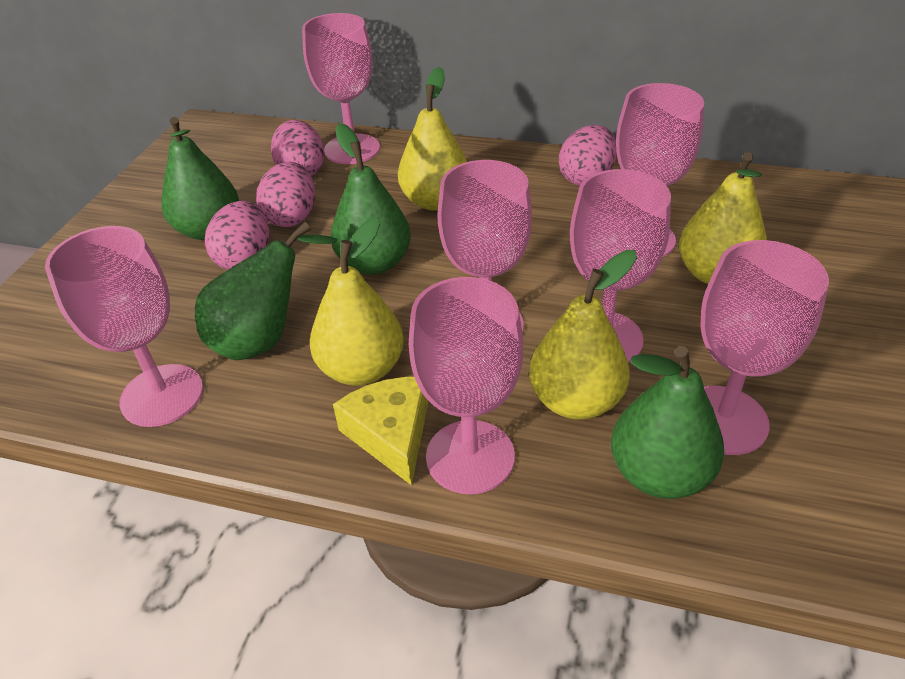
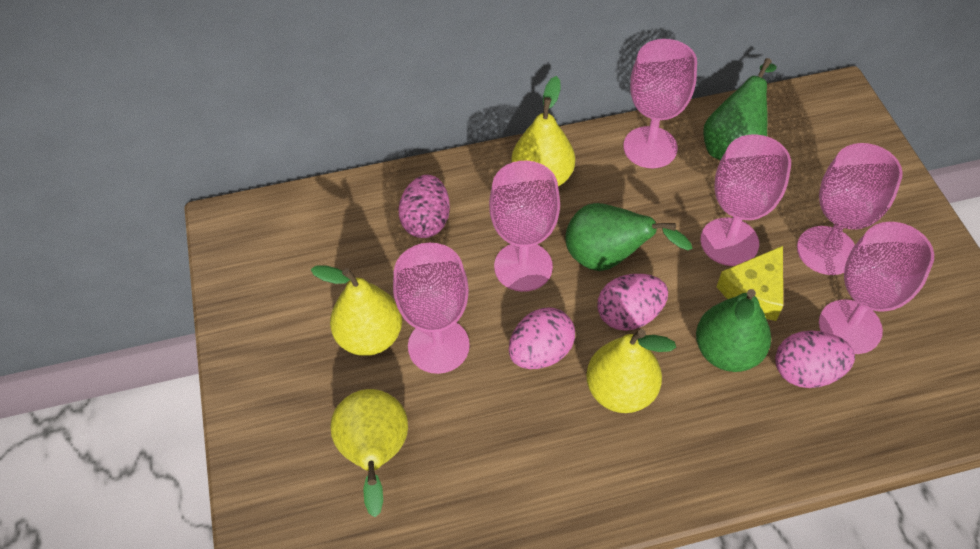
green pear: 4 -> 3
pink goblet: 7 -> 6

